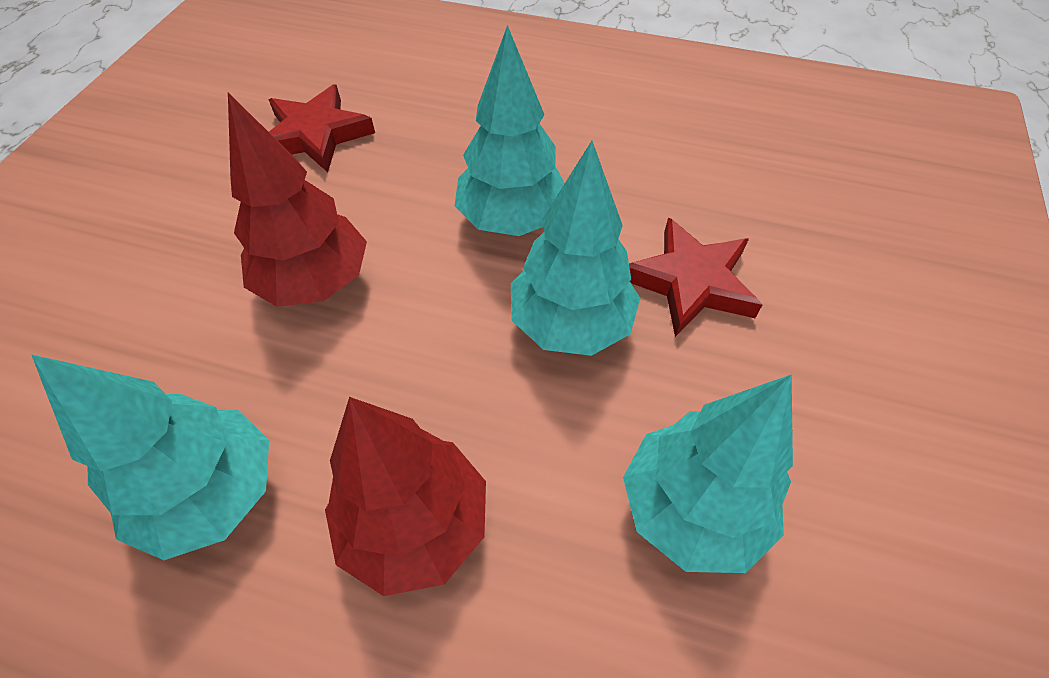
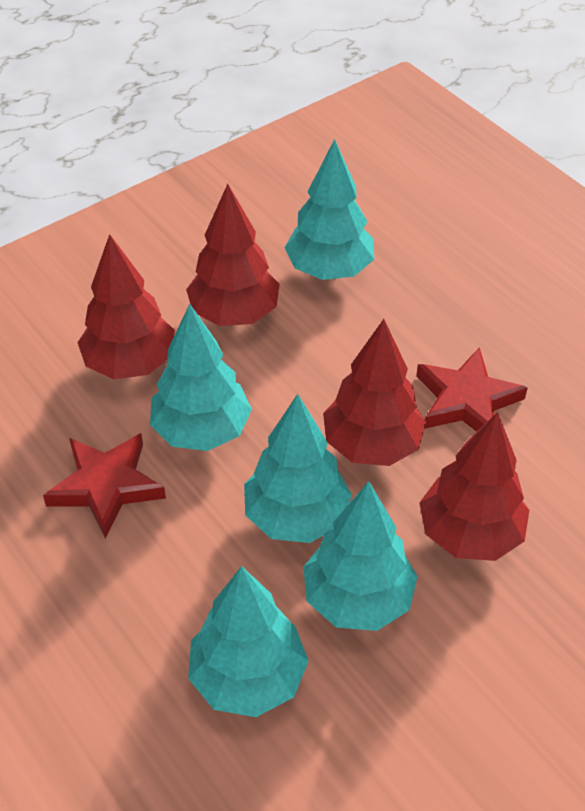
red tree: 2 -> 4
turquoise tree: 4 -> 5

